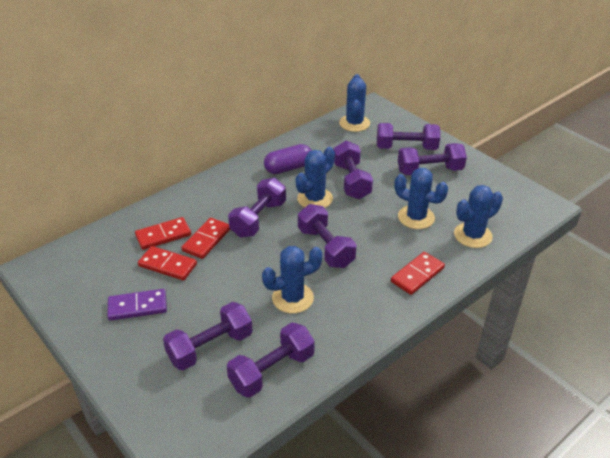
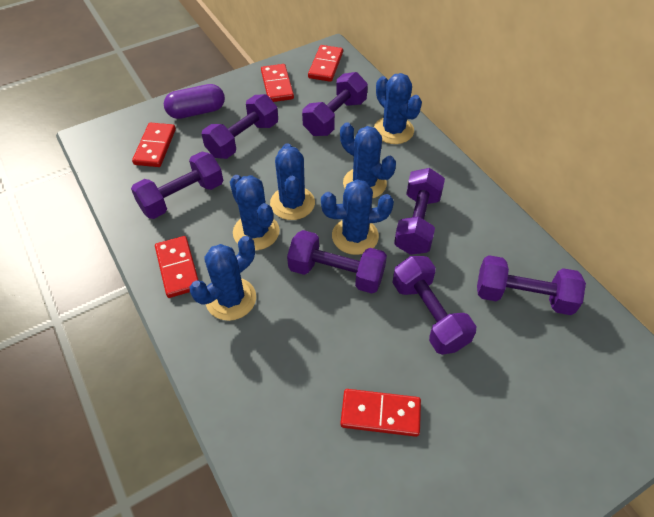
blue cactus: 5 -> 6
purple domino: 1 -> 0
red domino: 4 -> 5

